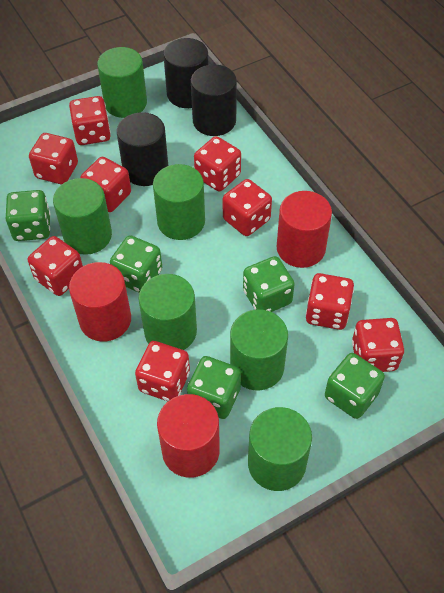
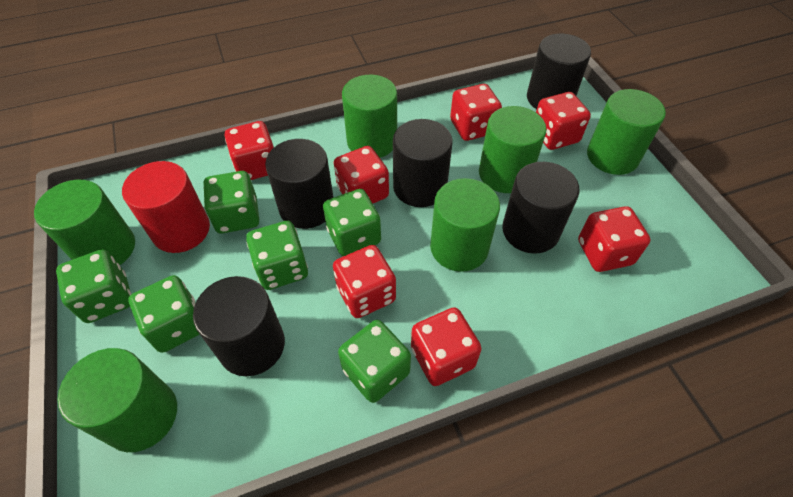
black cylinder: 3 -> 5
green dice: 5 -> 6
red cylinder: 3 -> 1
red dice: 9 -> 7

